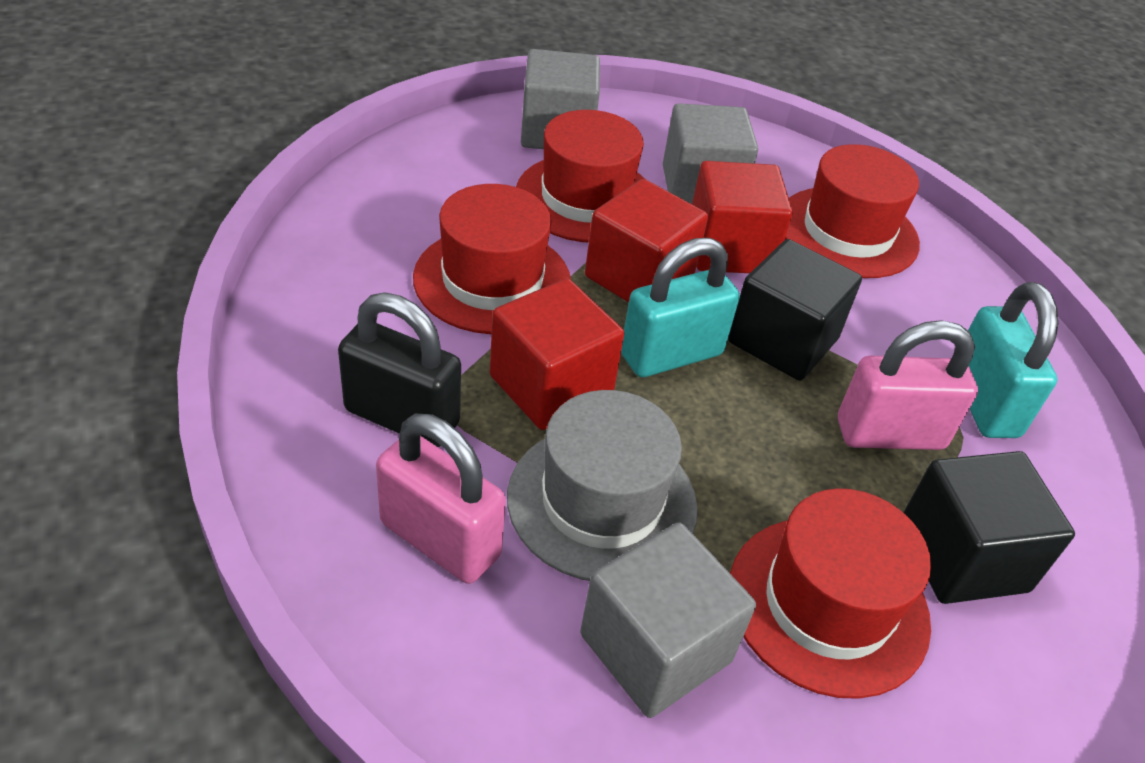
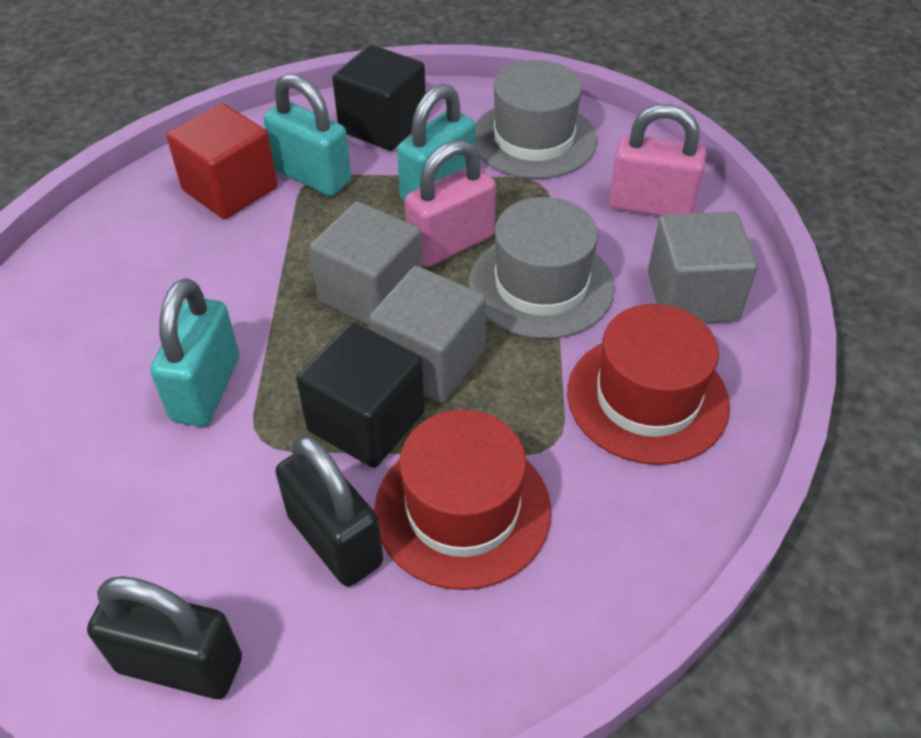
black padlock: 1 -> 2
grey hat: 1 -> 2
red cube: 3 -> 1
red hat: 4 -> 2
turquoise padlock: 2 -> 3

